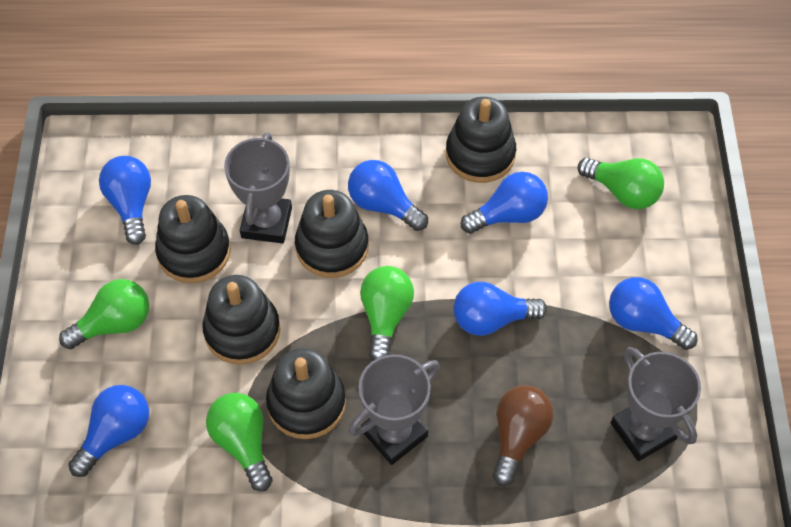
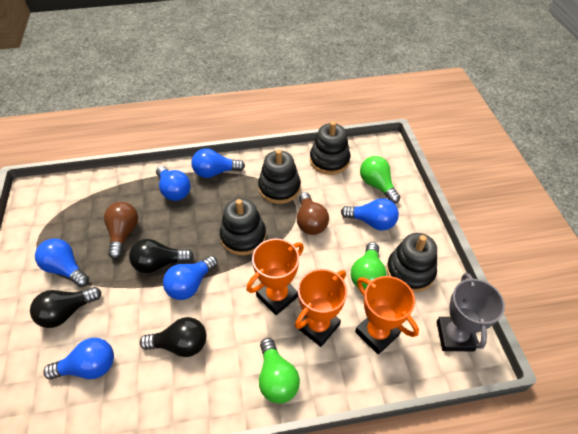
black light bulb: 0 -> 3
black stacking toy: 5 -> 4
brown light bulb: 1 -> 2
green light bulb: 4 -> 3
grey trophy: 3 -> 1
orange trophy: 0 -> 3

